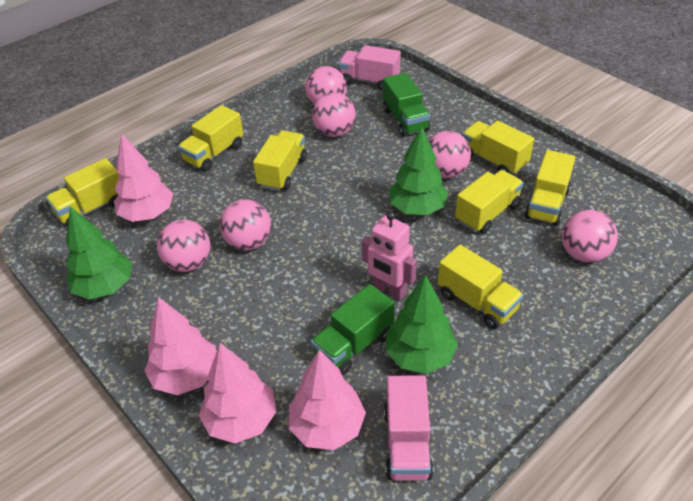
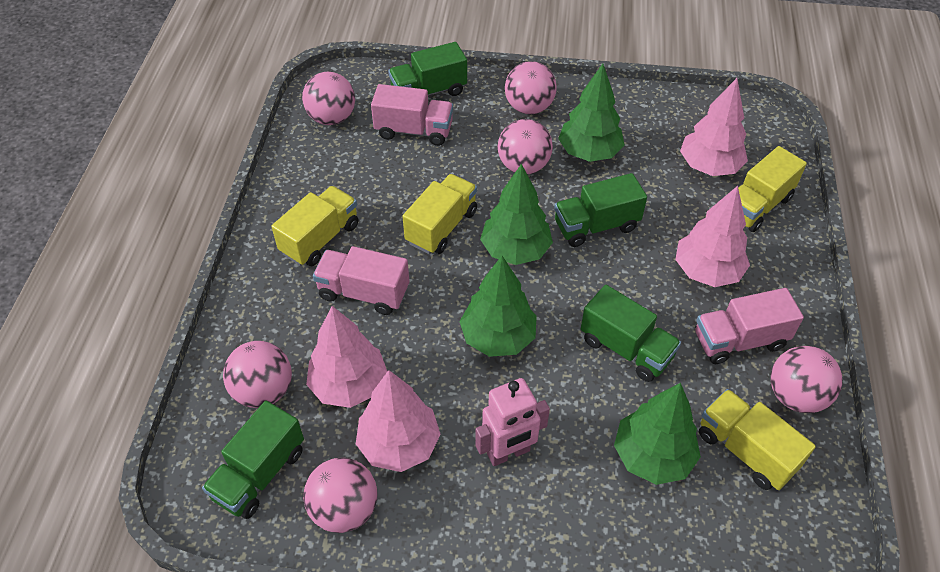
green tree: 3 -> 4
green truck: 2 -> 4
pink truck: 2 -> 3
yellow truck: 7 -> 4

